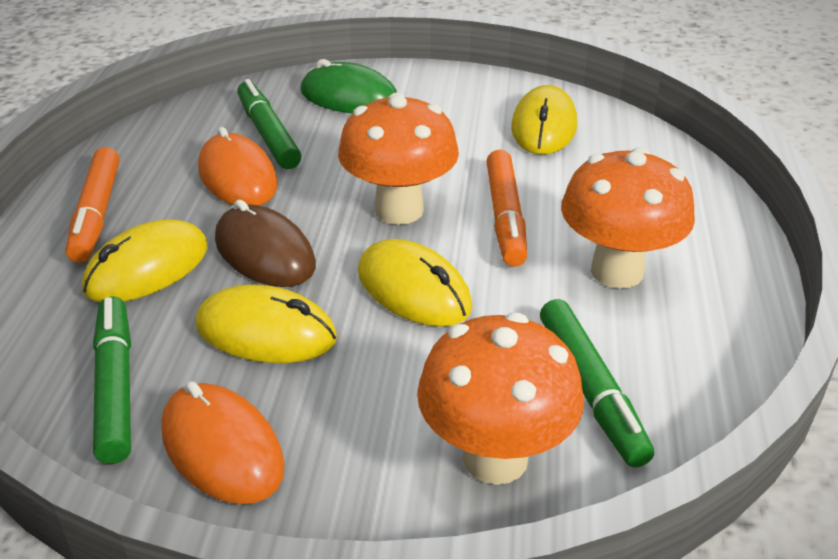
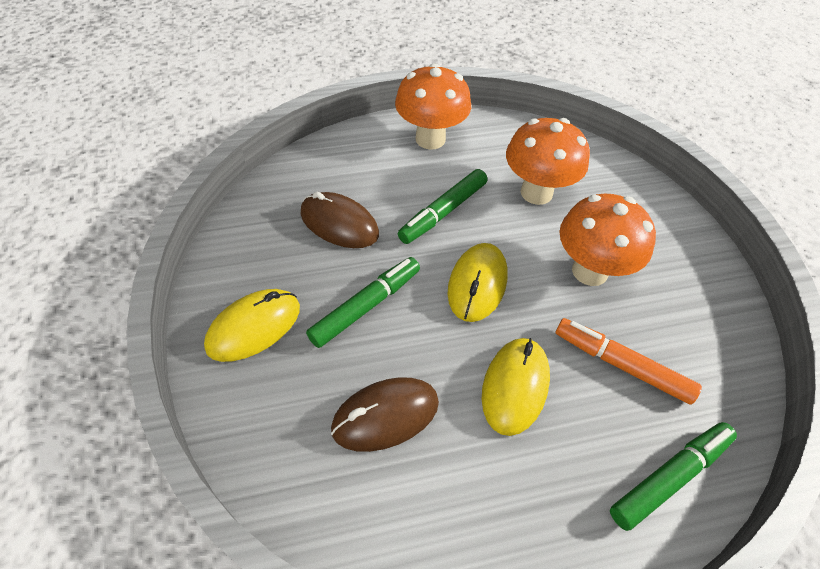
brown mouse: 1 -> 2
green mouse: 1 -> 0
orange marker: 2 -> 1
orange mouse: 2 -> 0
yellow mouse: 4 -> 3

